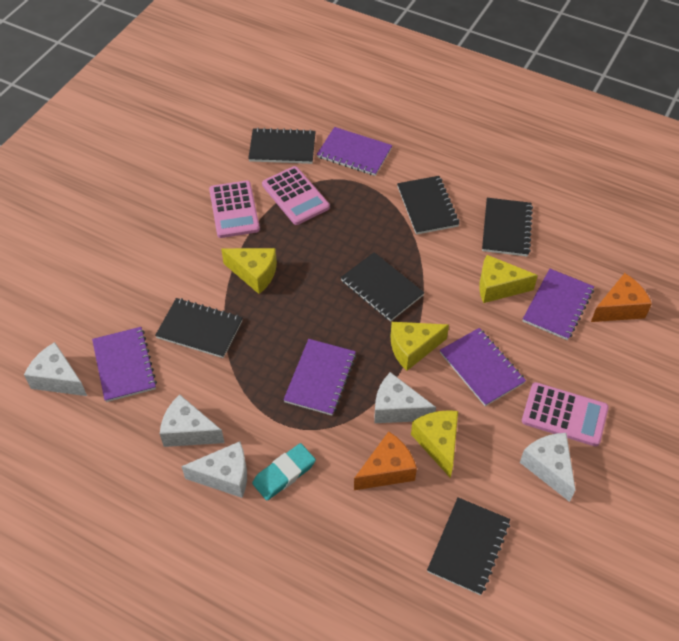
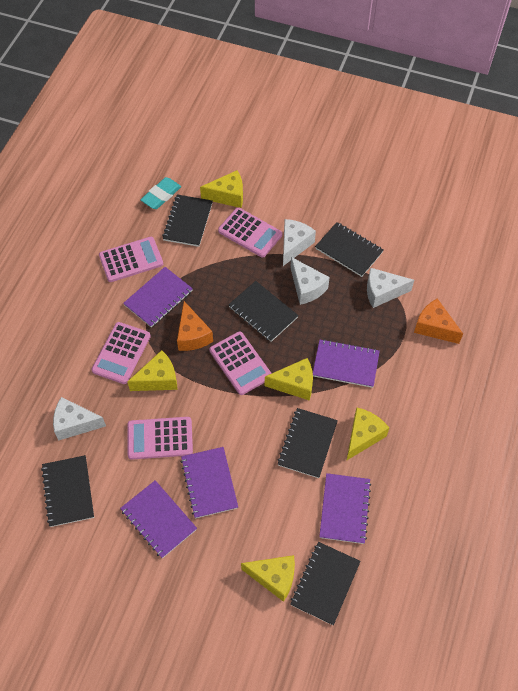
pink calculator: 3 -> 5
white cheese: 5 -> 4
yellow cheese: 4 -> 5

